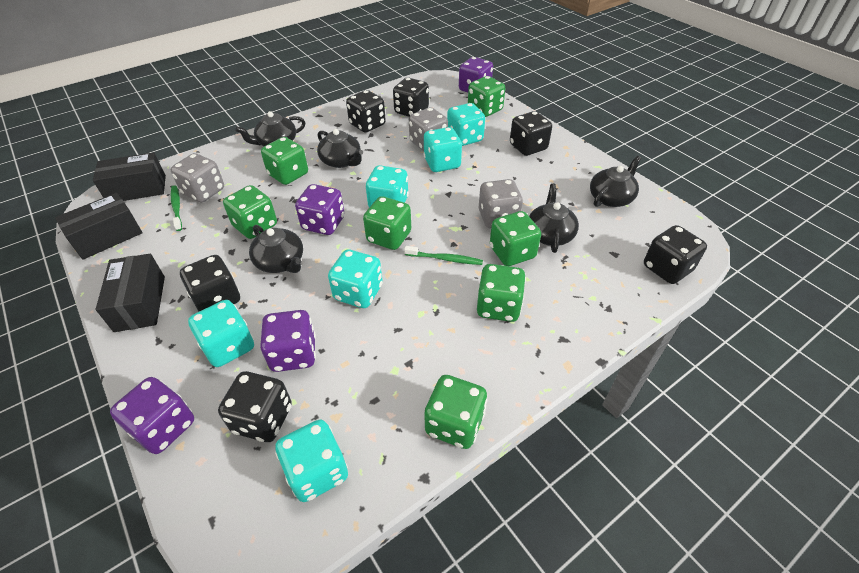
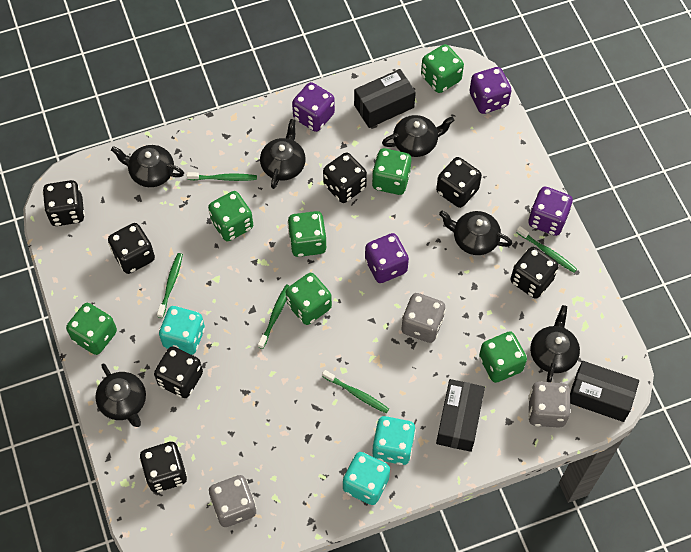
black dice: 6 -> 7
black teapot: 5 -> 6
green toothbrush: 2 -> 5
turquoise dice: 6 -> 3

